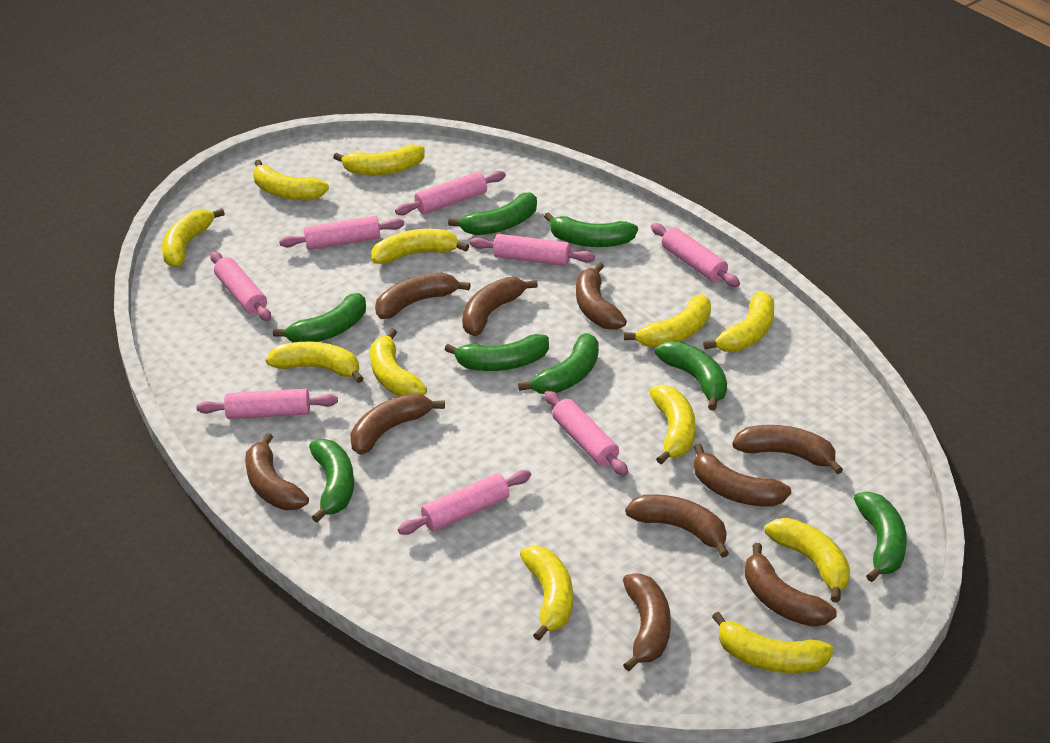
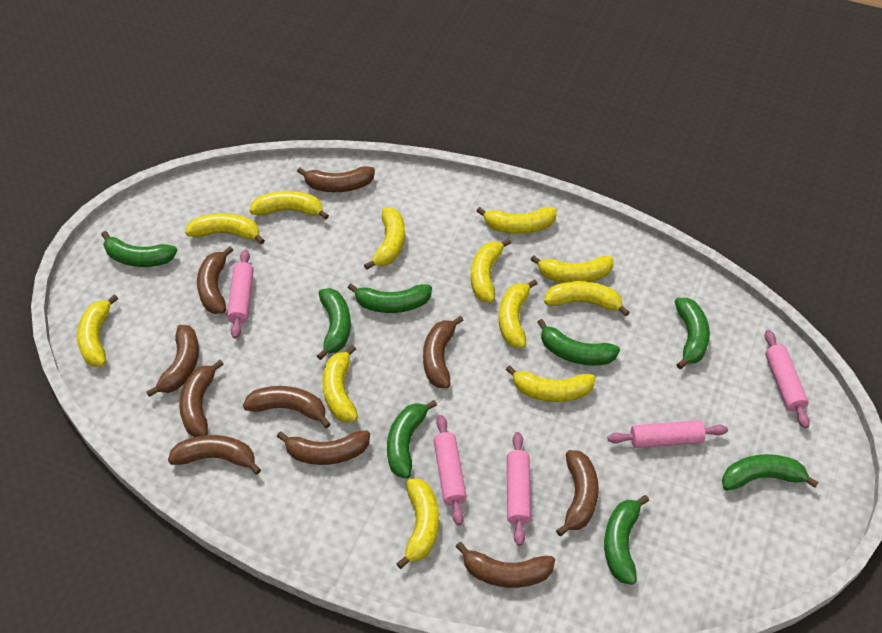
pink rolling pin: 8 -> 5

